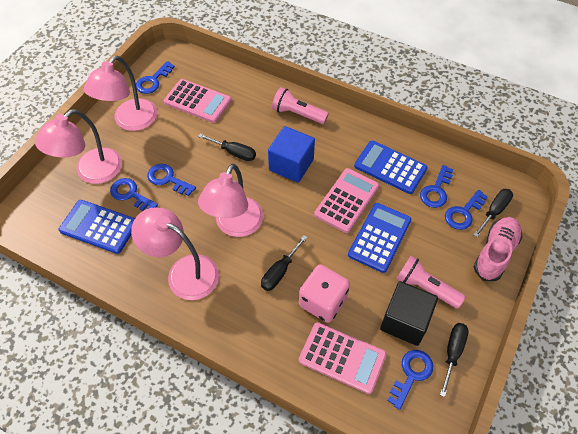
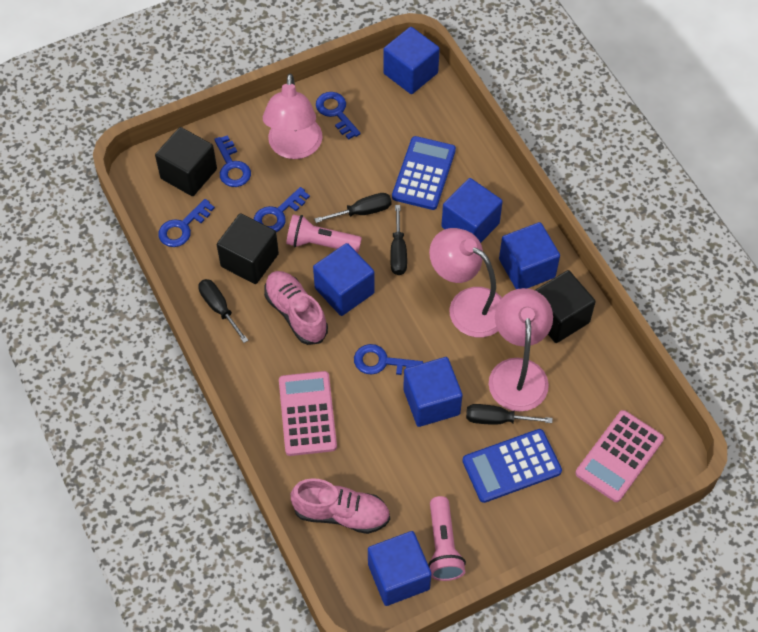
black cube: 1 -> 3
blue calculator: 3 -> 2
blue cube: 1 -> 6
blue key: 6 -> 5
pink calculator: 3 -> 2
pink dice: 1 -> 0
pink lamp: 4 -> 3
pink shoe: 1 -> 2

